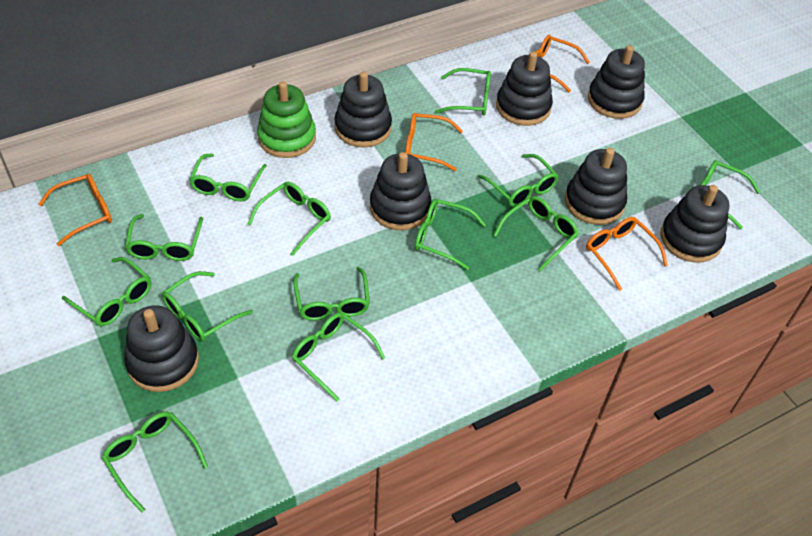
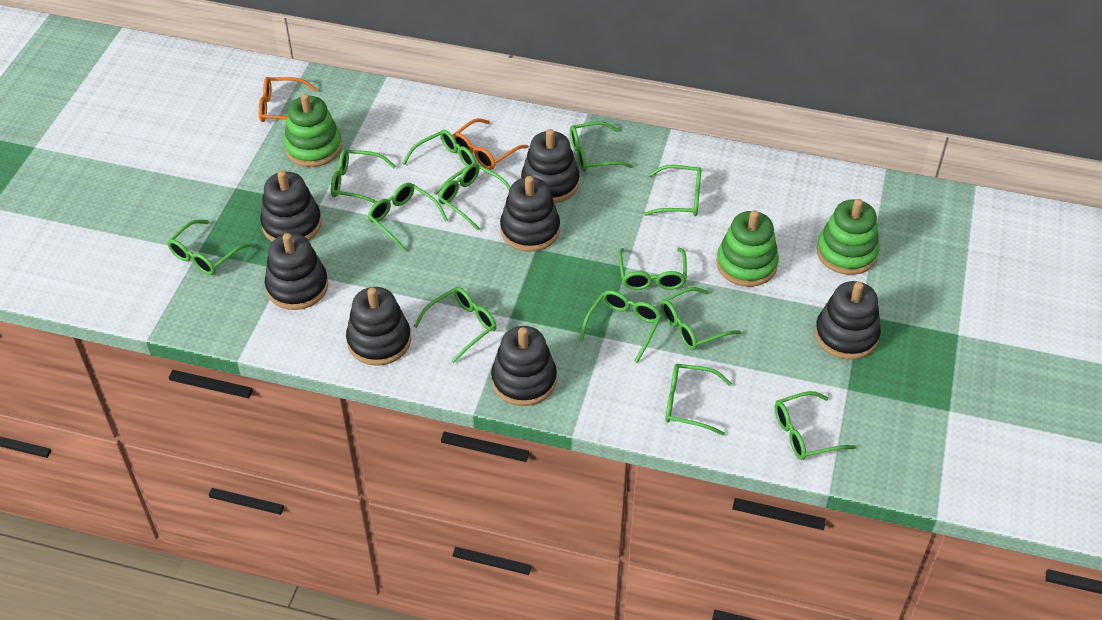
green stacking toy: 1 -> 3
orange glasses: 4 -> 2

